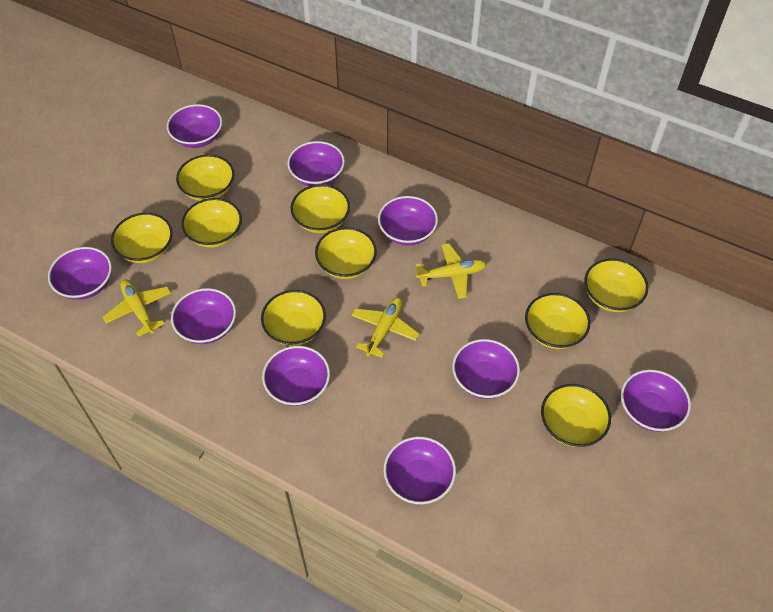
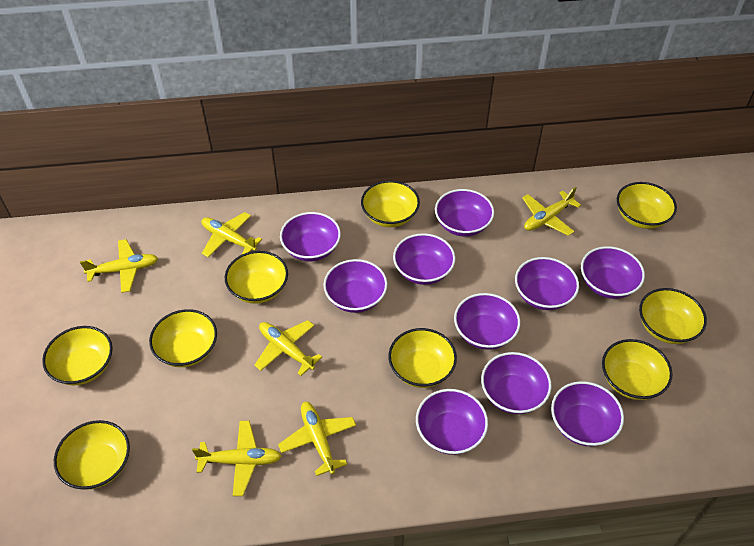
purple bowl: 9 -> 10
yellow plane: 3 -> 6

